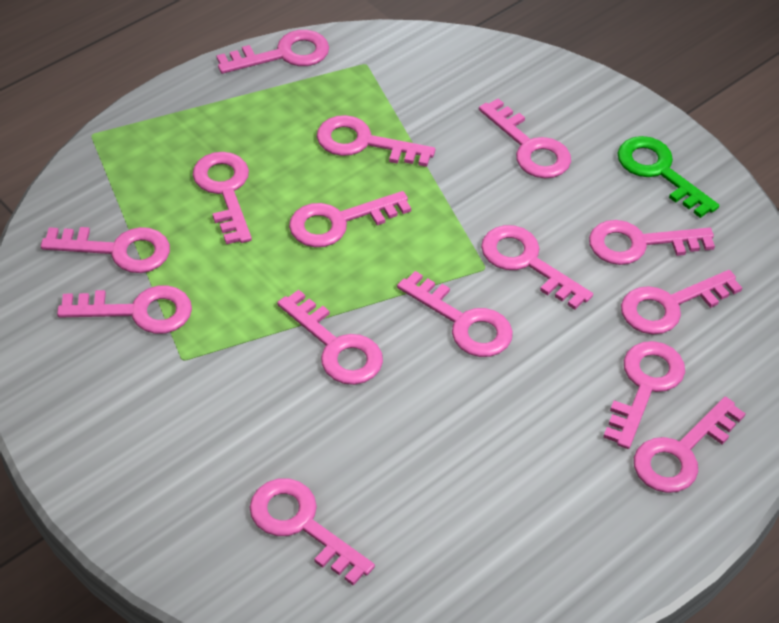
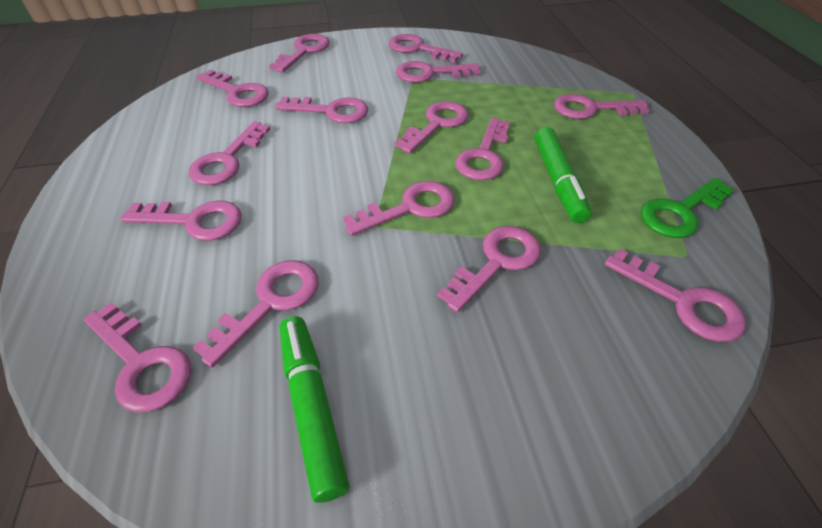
green marker: 0 -> 2

